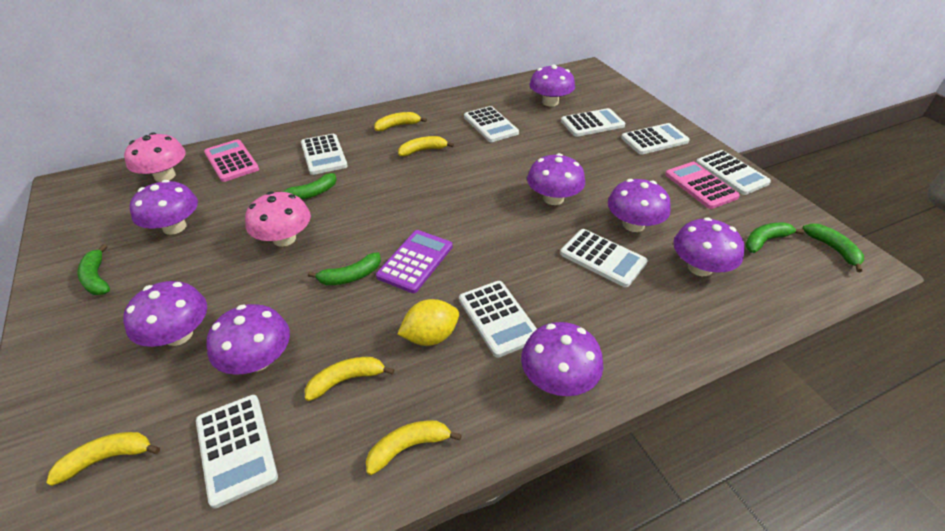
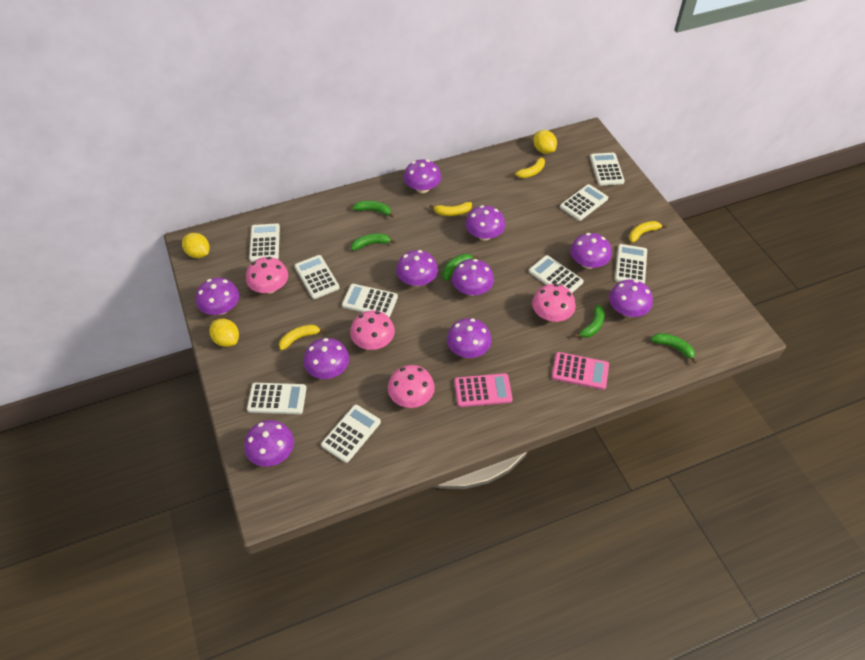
pink mushroom: 2 -> 4
purple calculator: 1 -> 0
purple mushroom: 8 -> 10
white calculator: 8 -> 9
yellow banana: 5 -> 4
yellow lemon: 1 -> 3

